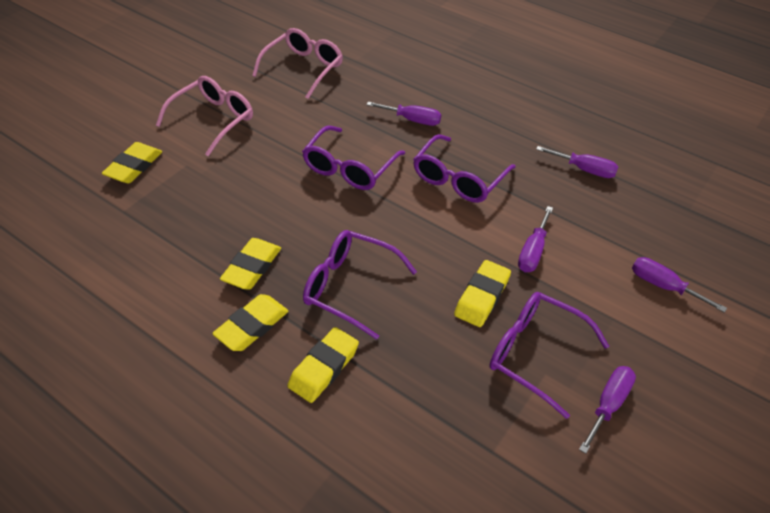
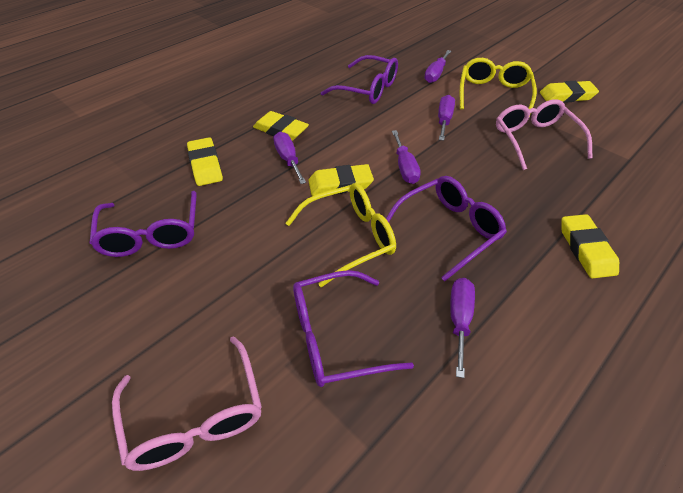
yellow glasses: 0 -> 2

